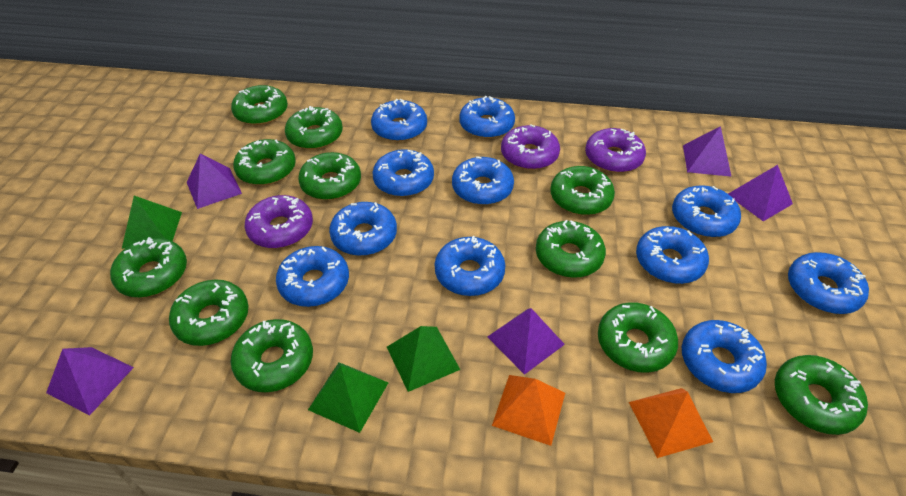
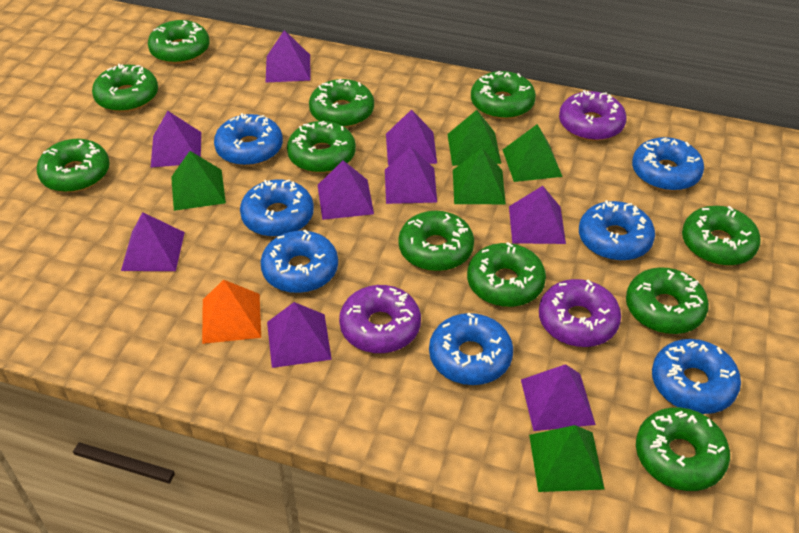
blue donut: 11 -> 7
green pyramid: 3 -> 5
orange pyramid: 2 -> 1
purple pyramid: 5 -> 9

